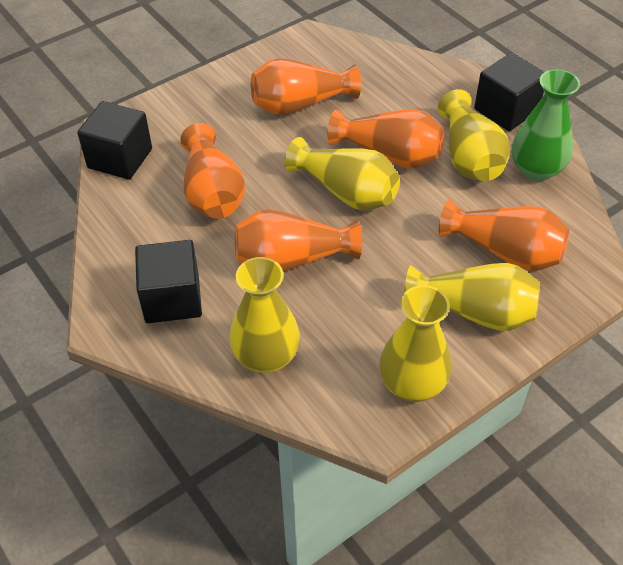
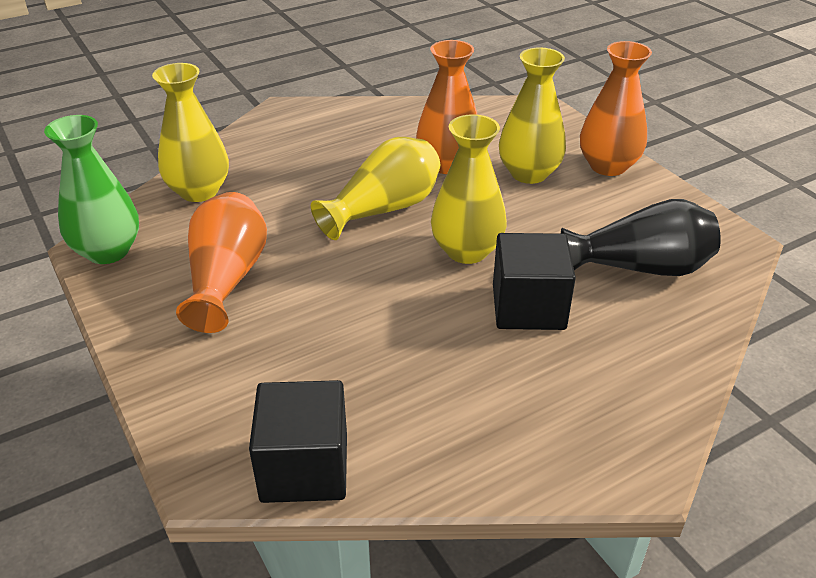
black cube: 3 -> 2
black vase: 0 -> 1
orange vase: 5 -> 3
yellow vase: 5 -> 4

